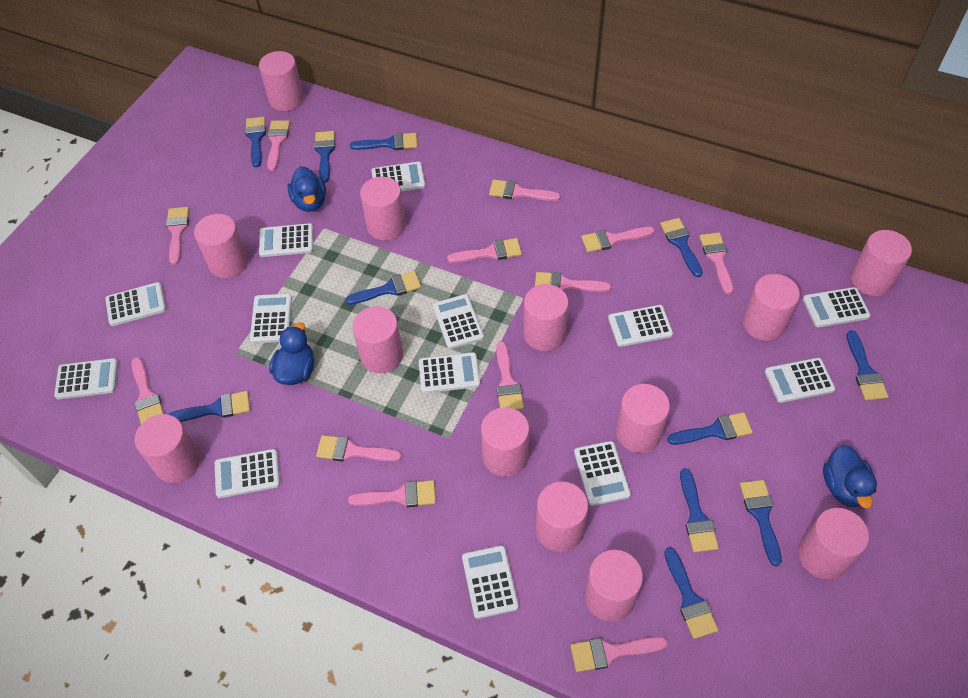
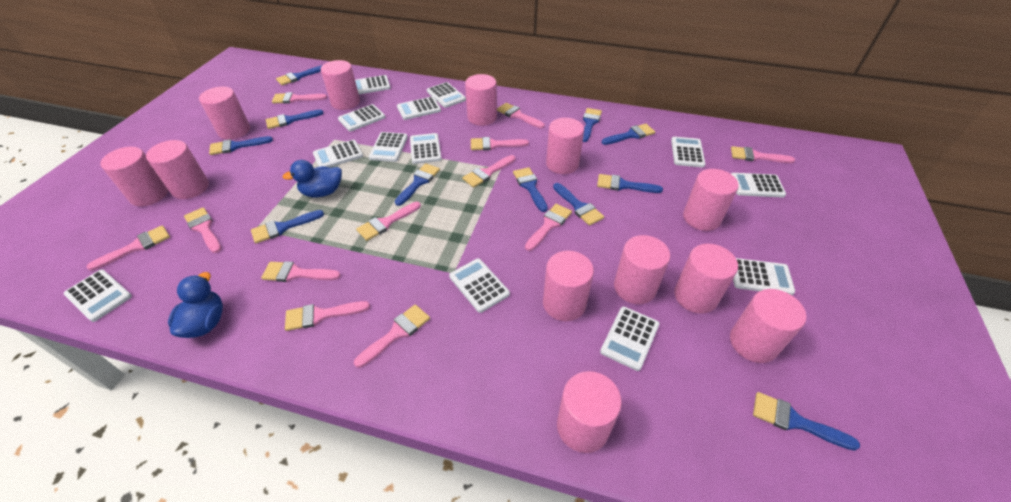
blue duck: 3 -> 2
pink cylinder: 13 -> 12

